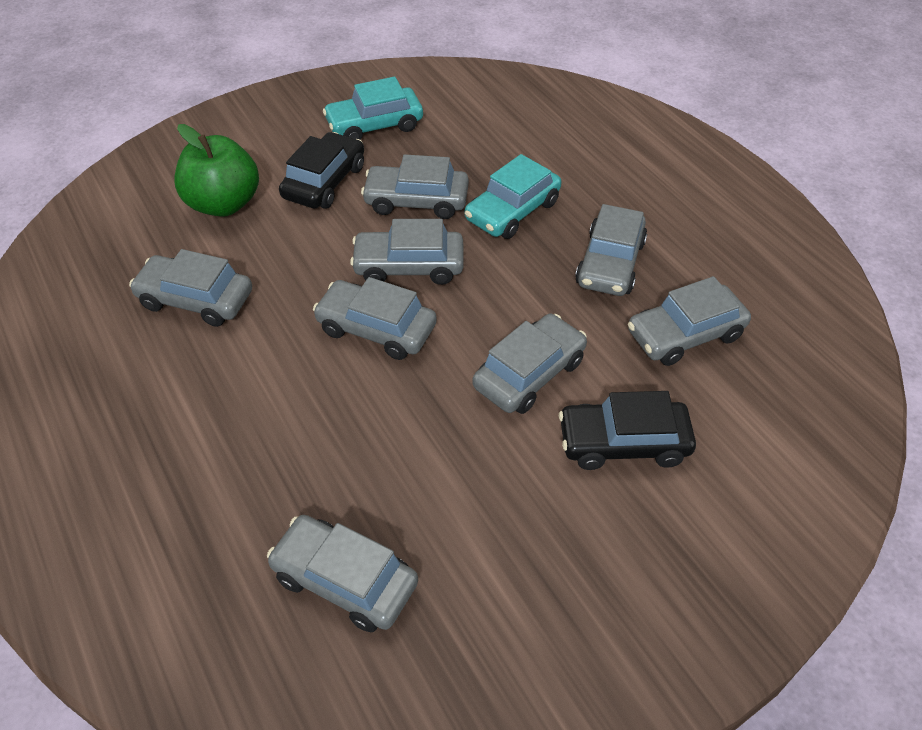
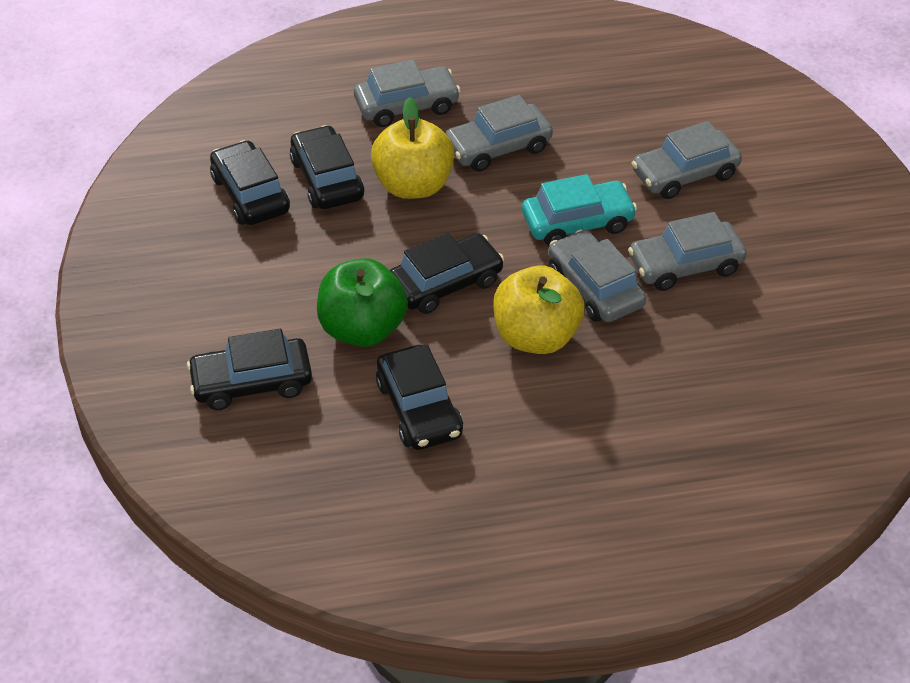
black car: 2 -> 5
grey car: 8 -> 5
turquoise car: 2 -> 1
yellow apple: 0 -> 2

